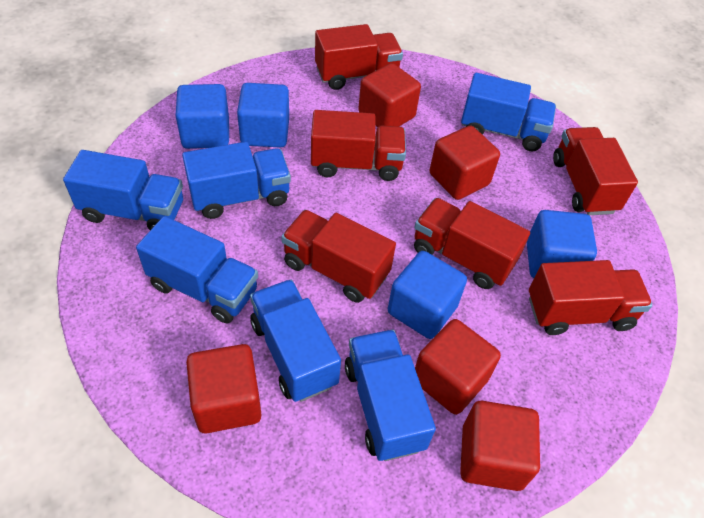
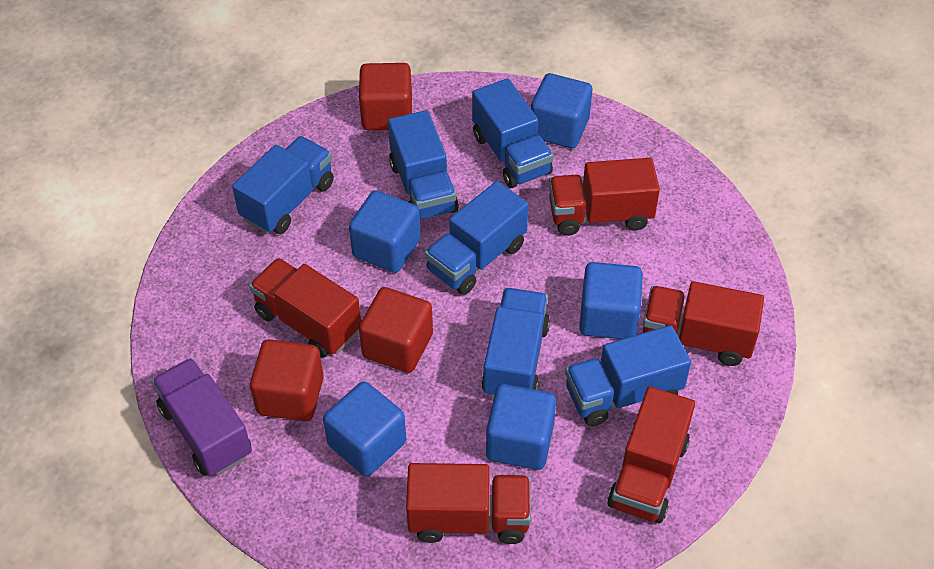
blue cube: 4 -> 5
purple truck: 0 -> 1
red cube: 5 -> 3
red truck: 6 -> 5

